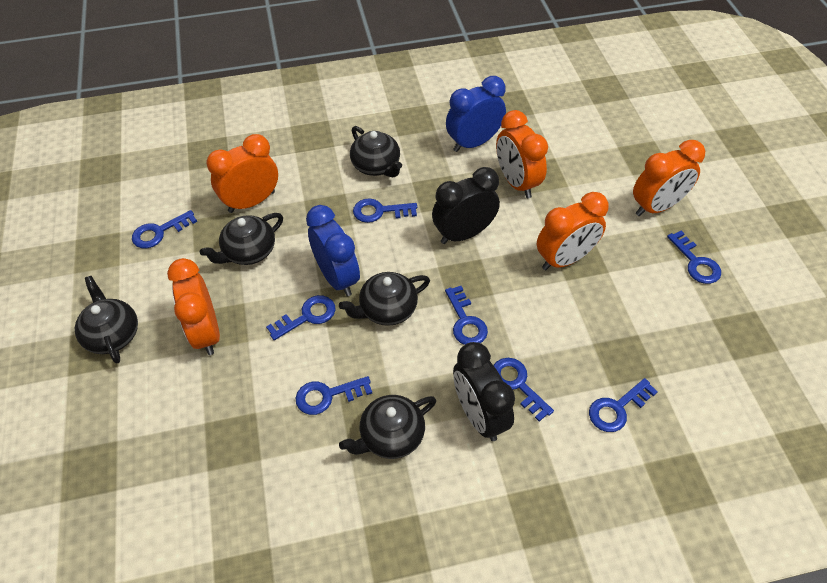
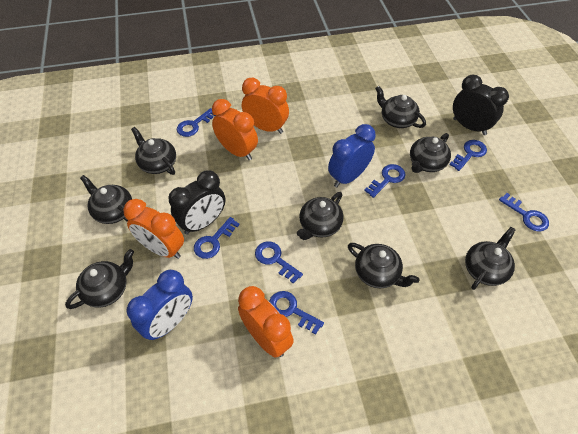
black teapot: 5 -> 8
blue key: 8 -> 7
orange clock: 5 -> 4

